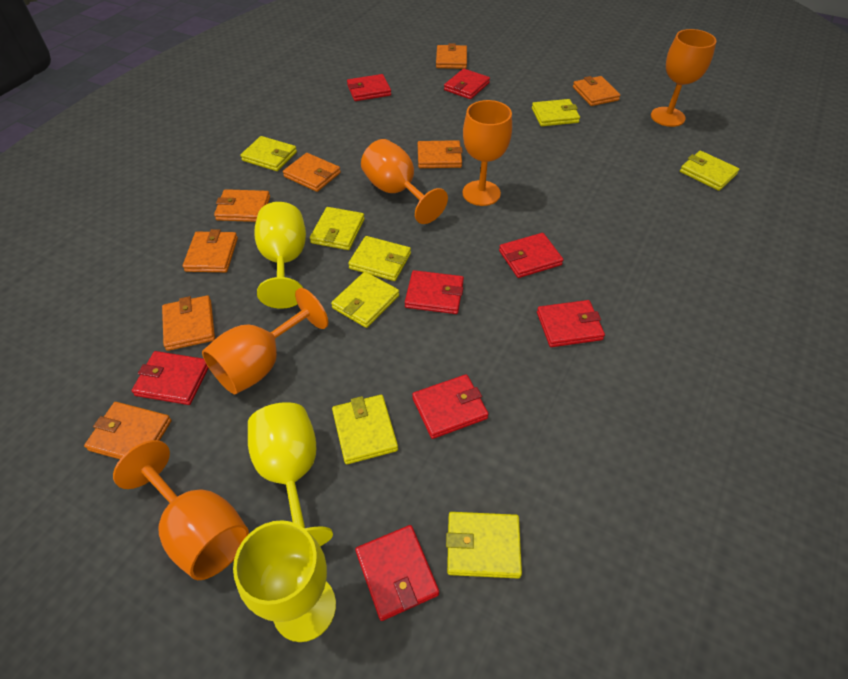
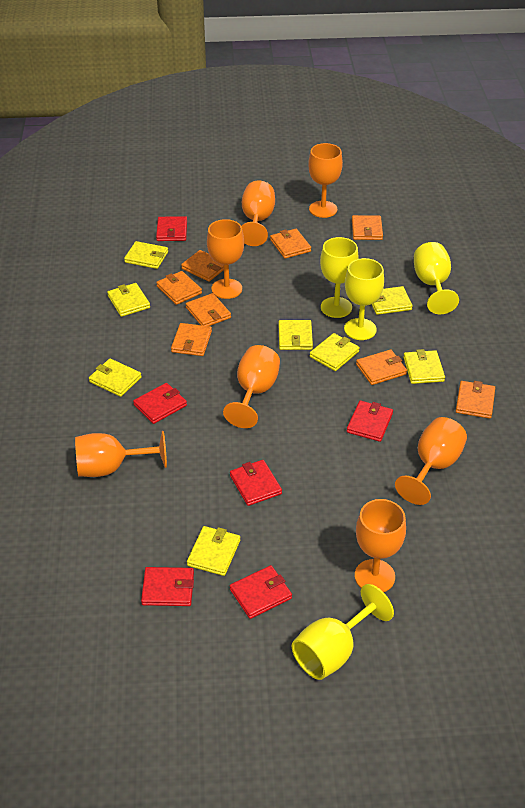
orange goblet: 5 -> 7
red wallet: 8 -> 6
yellow goblet: 3 -> 4

